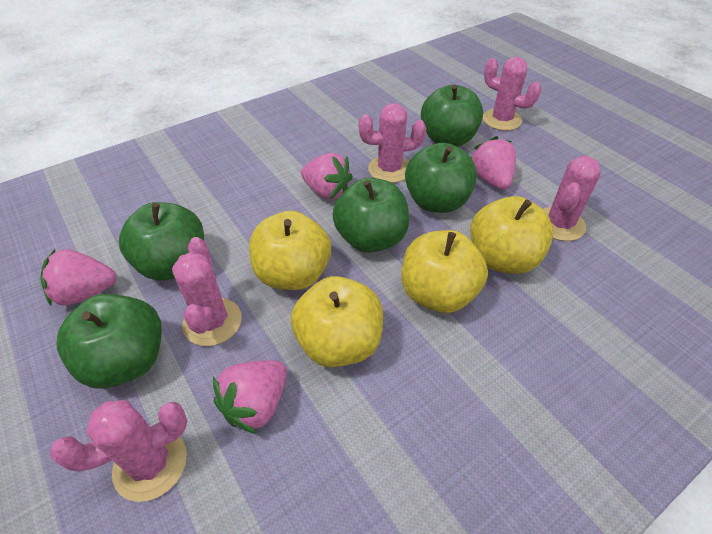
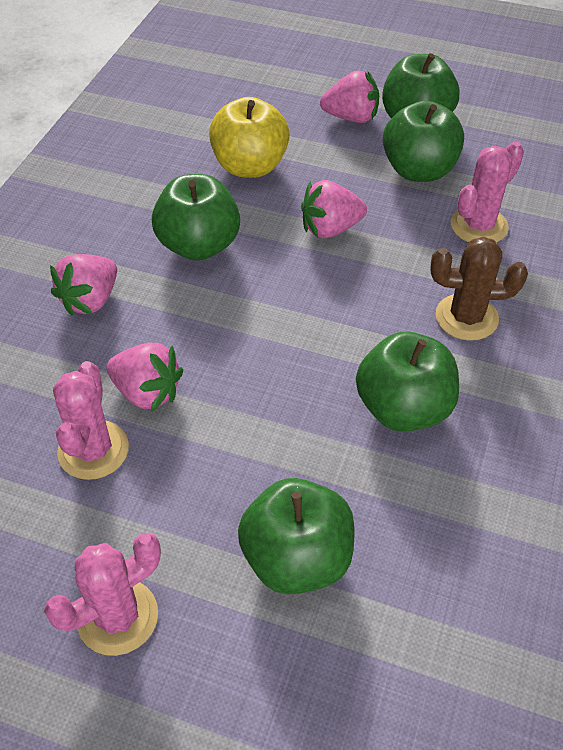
brown cactus: 0 -> 1
pink cactus: 5 -> 3
yellow apple: 4 -> 1

